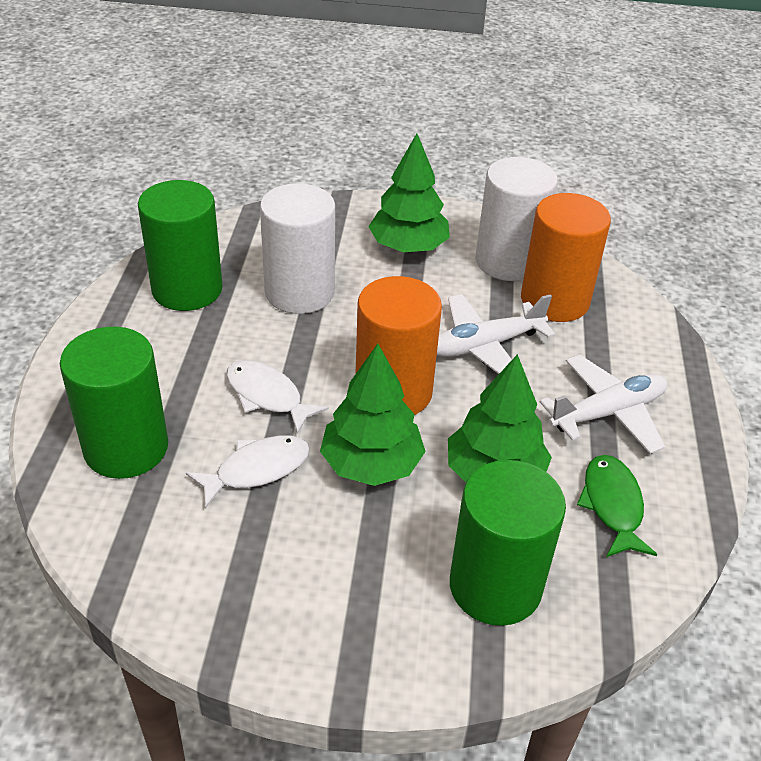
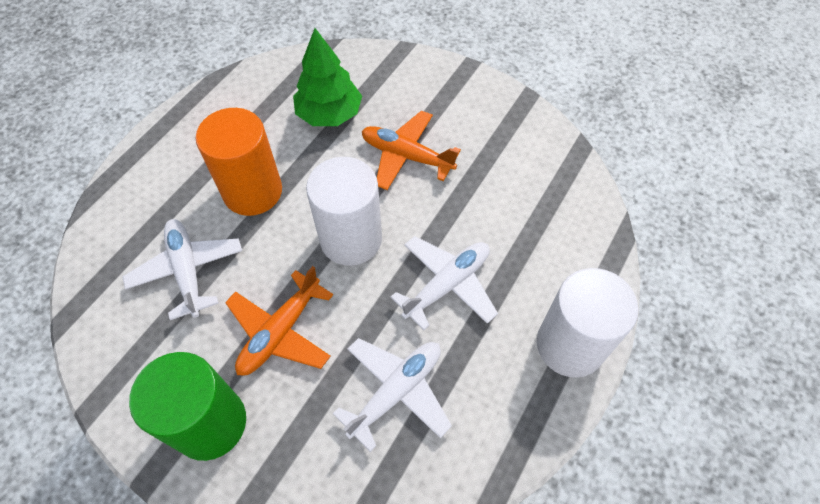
green cylinder: 3 -> 1
green fish: 1 -> 0
green tree: 3 -> 1
orange cylinder: 2 -> 1
orange plane: 0 -> 2
white fish: 2 -> 0
white plane: 2 -> 3

